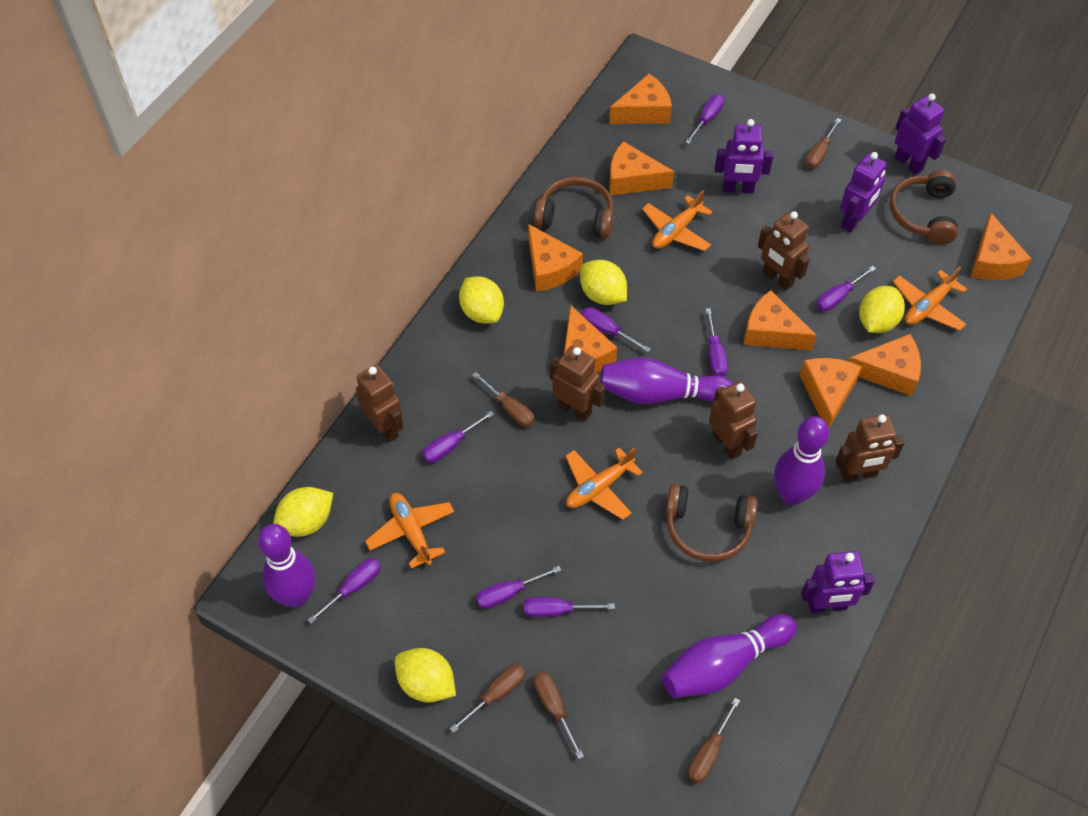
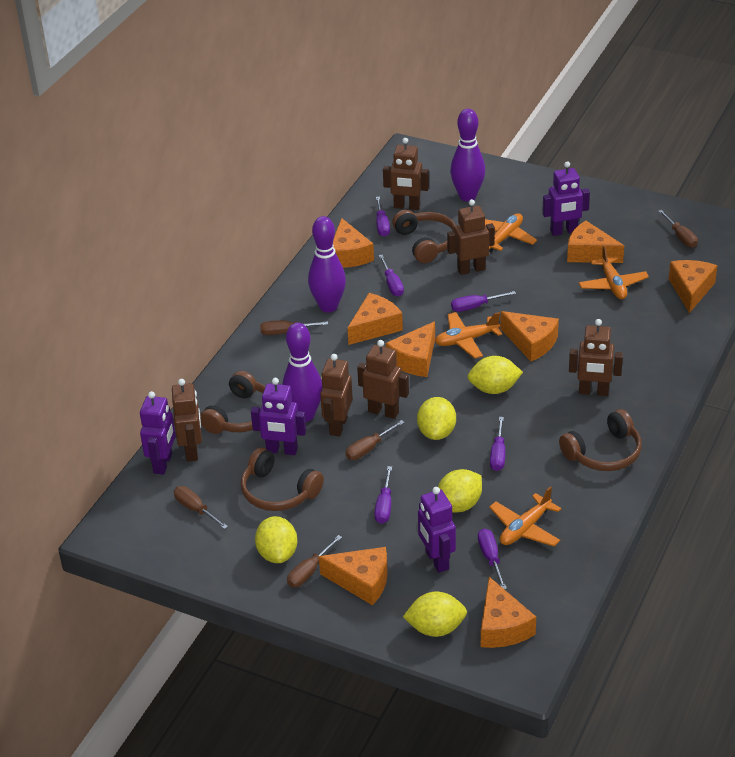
brown headphones: 3 -> 4
brown robot: 5 -> 6
purple bowling pin: 4 -> 3
purple screwdriver: 8 -> 6

